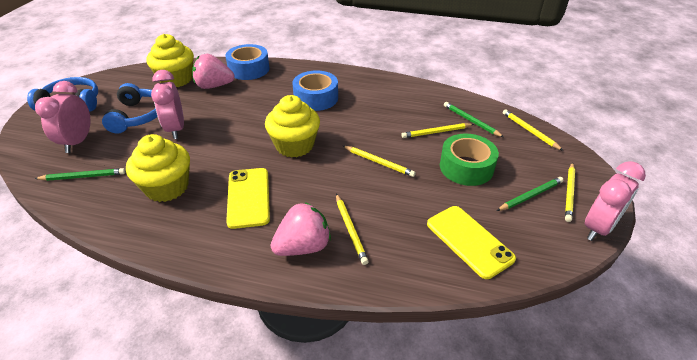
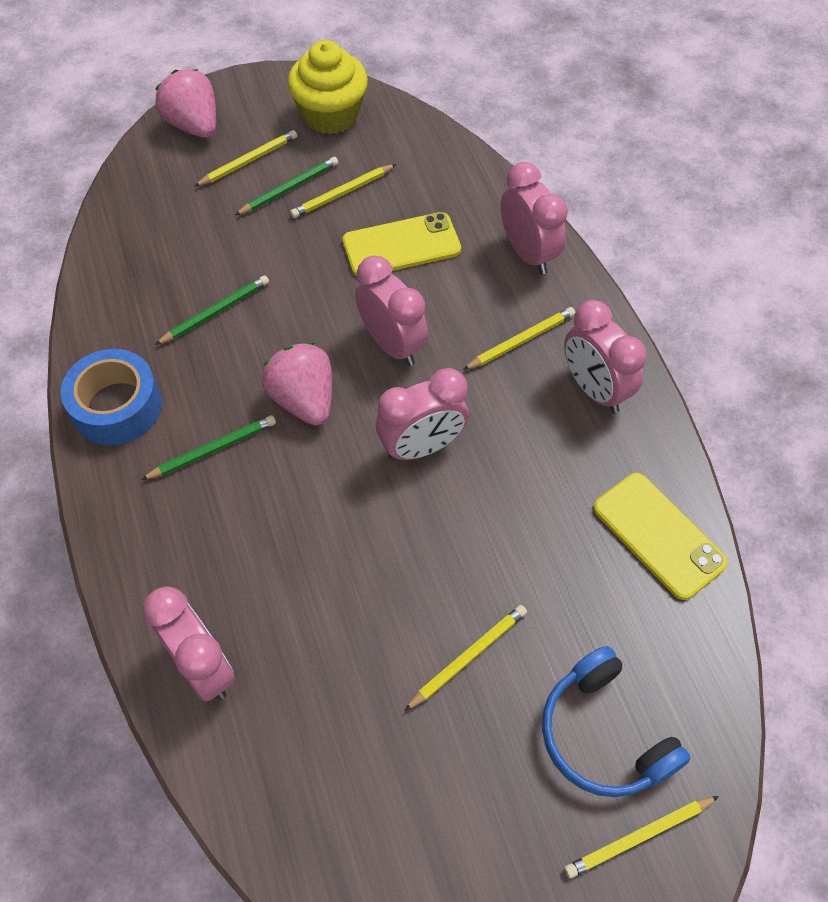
blue headphones: 2 -> 1
blue tape: 2 -> 1
green tape: 1 -> 0
pink clock: 3 -> 5
yellow cupcake: 3 -> 1

